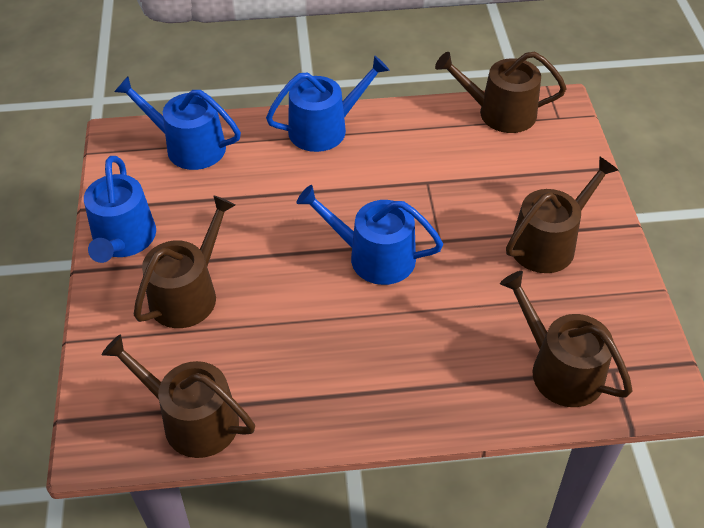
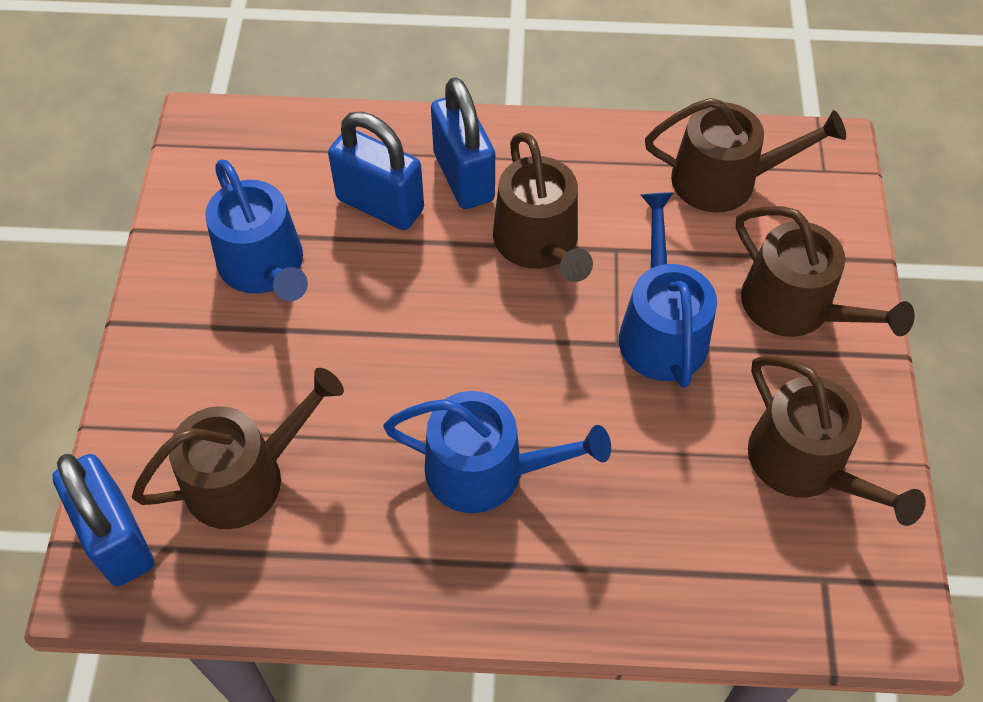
blue padlock: 0 -> 3
blue watering can: 4 -> 3

